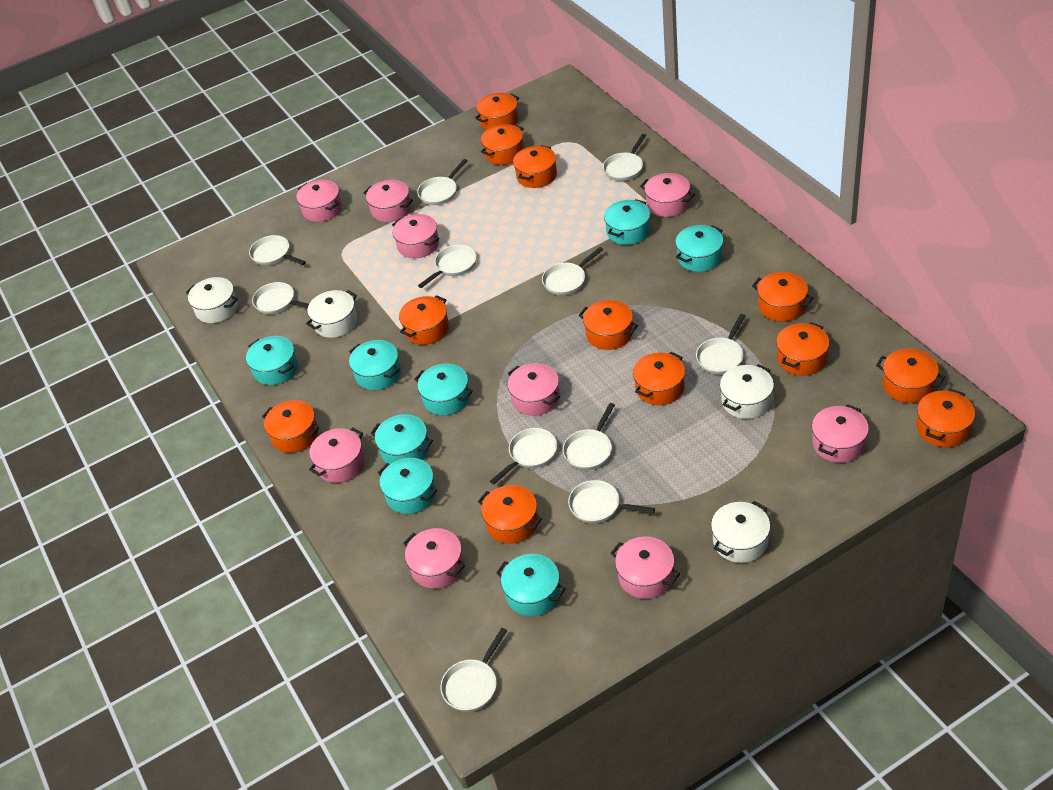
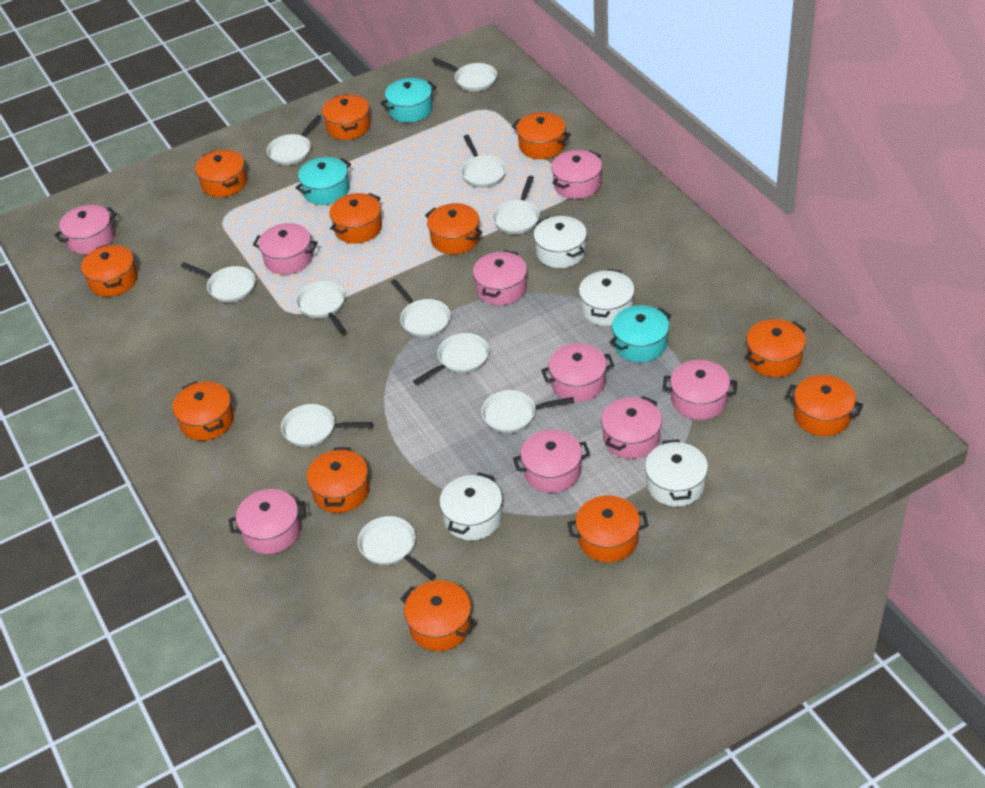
turquoise pot: 8 -> 3

